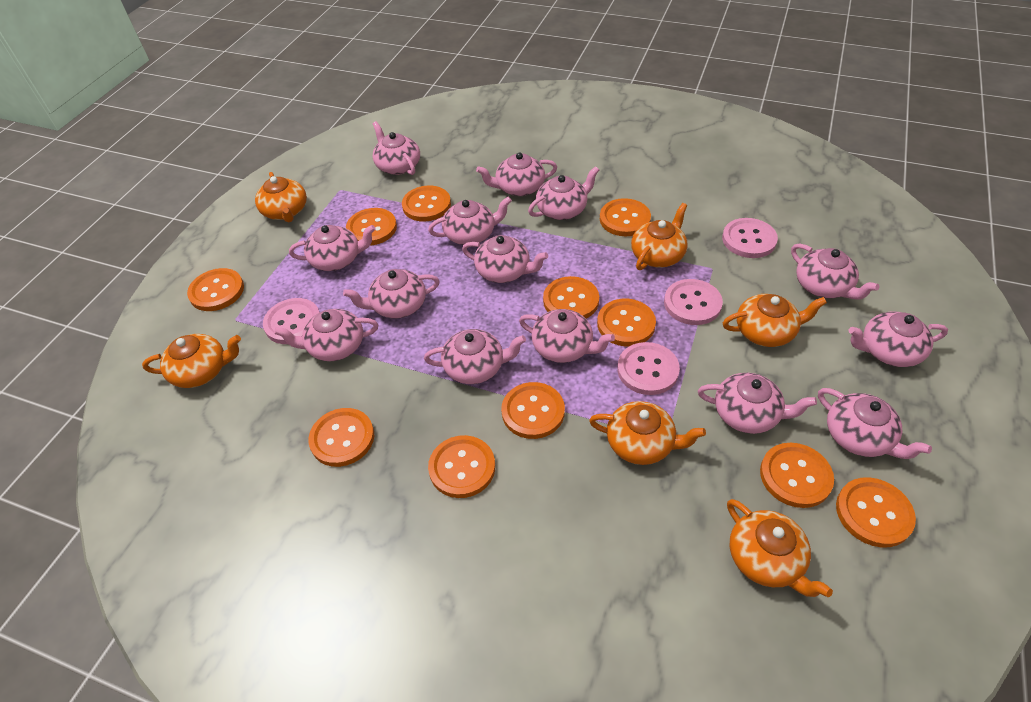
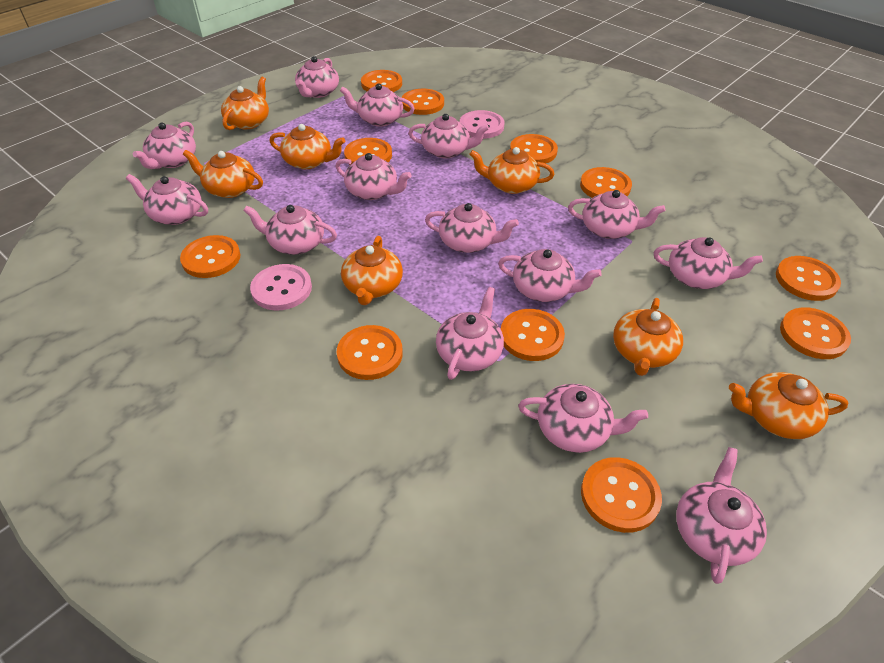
orange teapot: 6 -> 7
pink button: 4 -> 2

